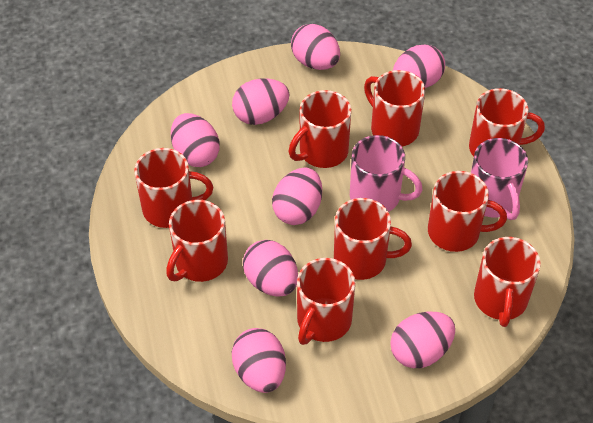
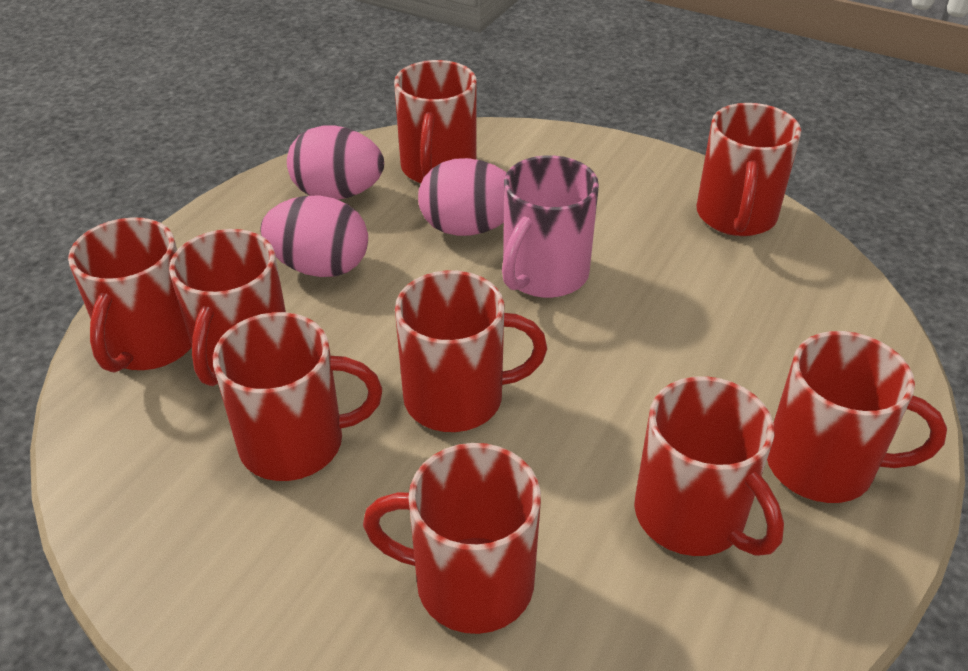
pink egg: 8 -> 3
pink mug: 2 -> 1

